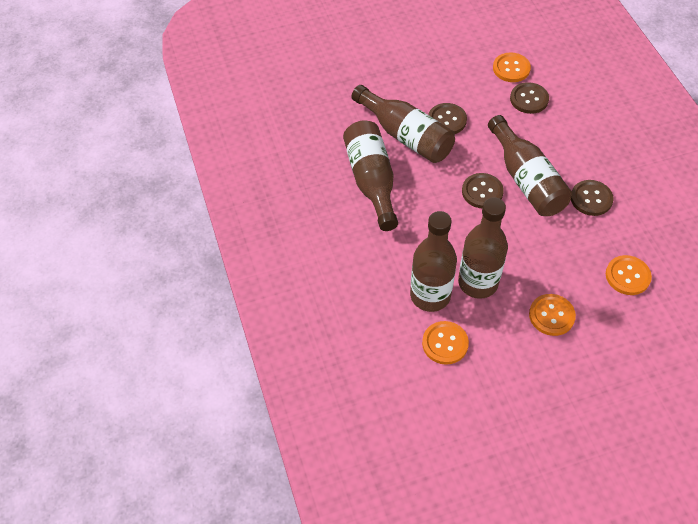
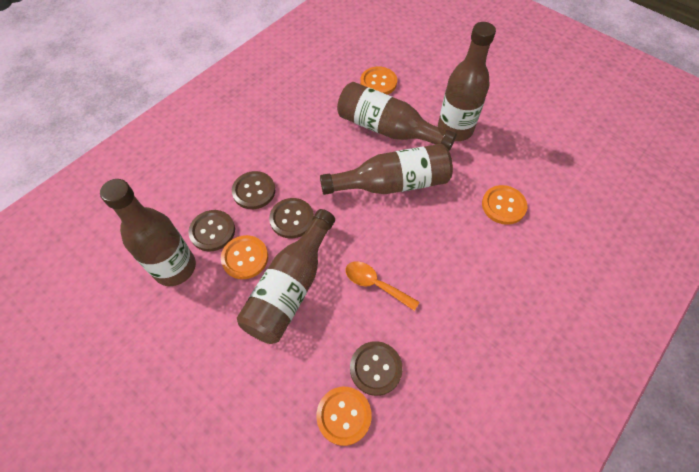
orange spoon: 0 -> 1

